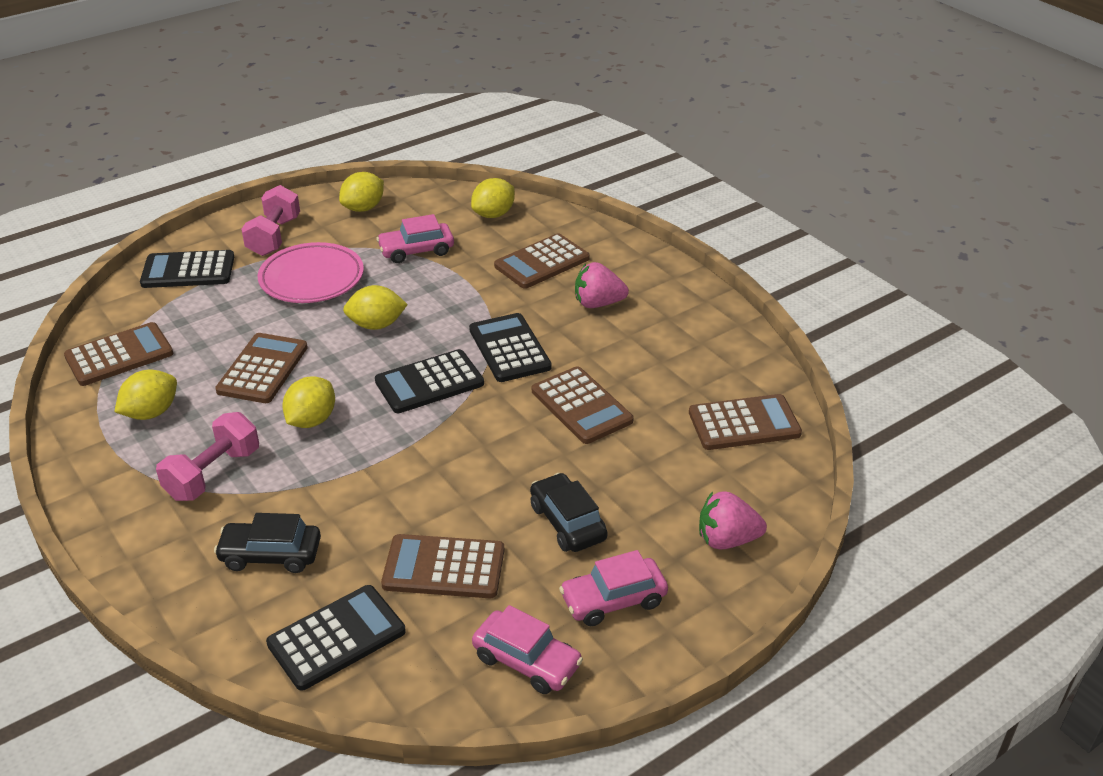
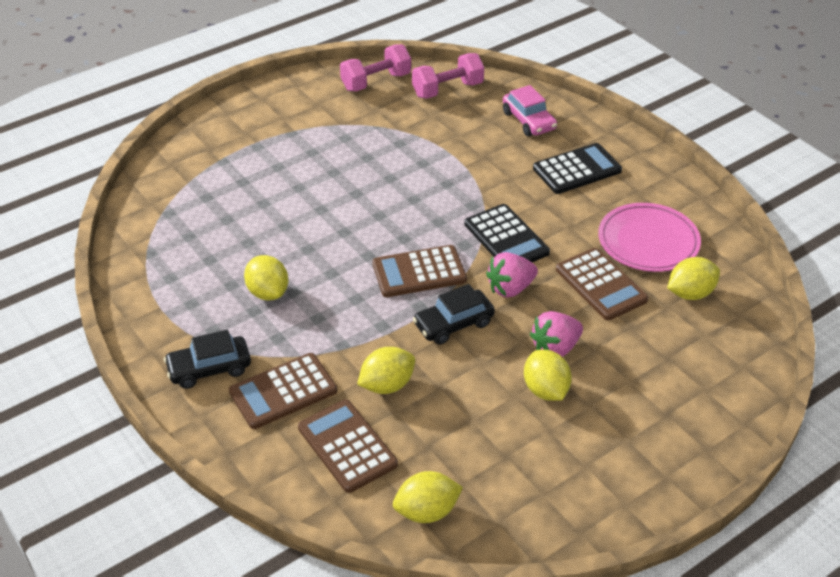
black calculator: 4 -> 2
brown calculator: 6 -> 4
pink car: 3 -> 1

